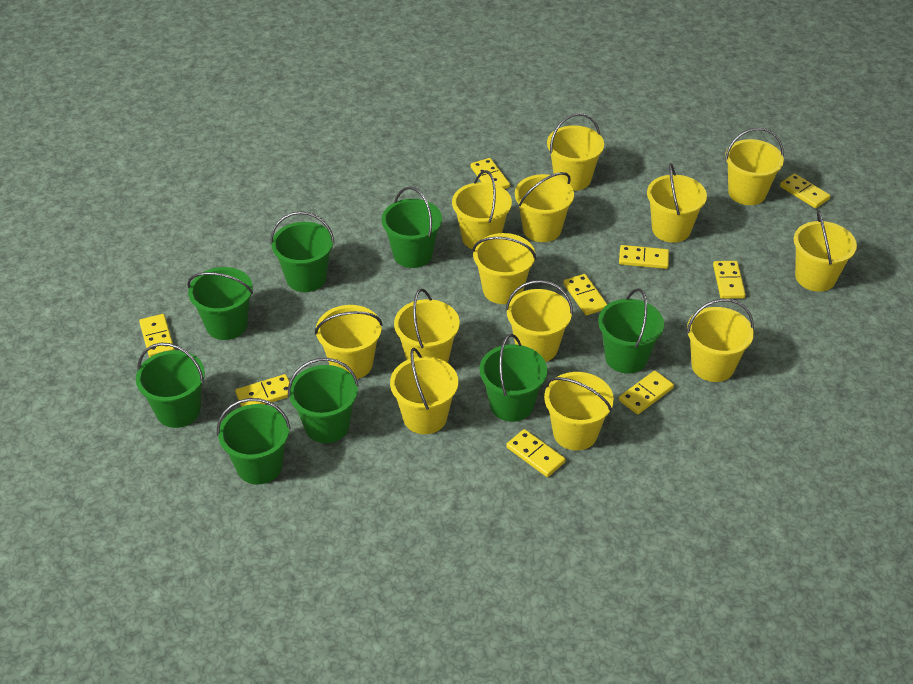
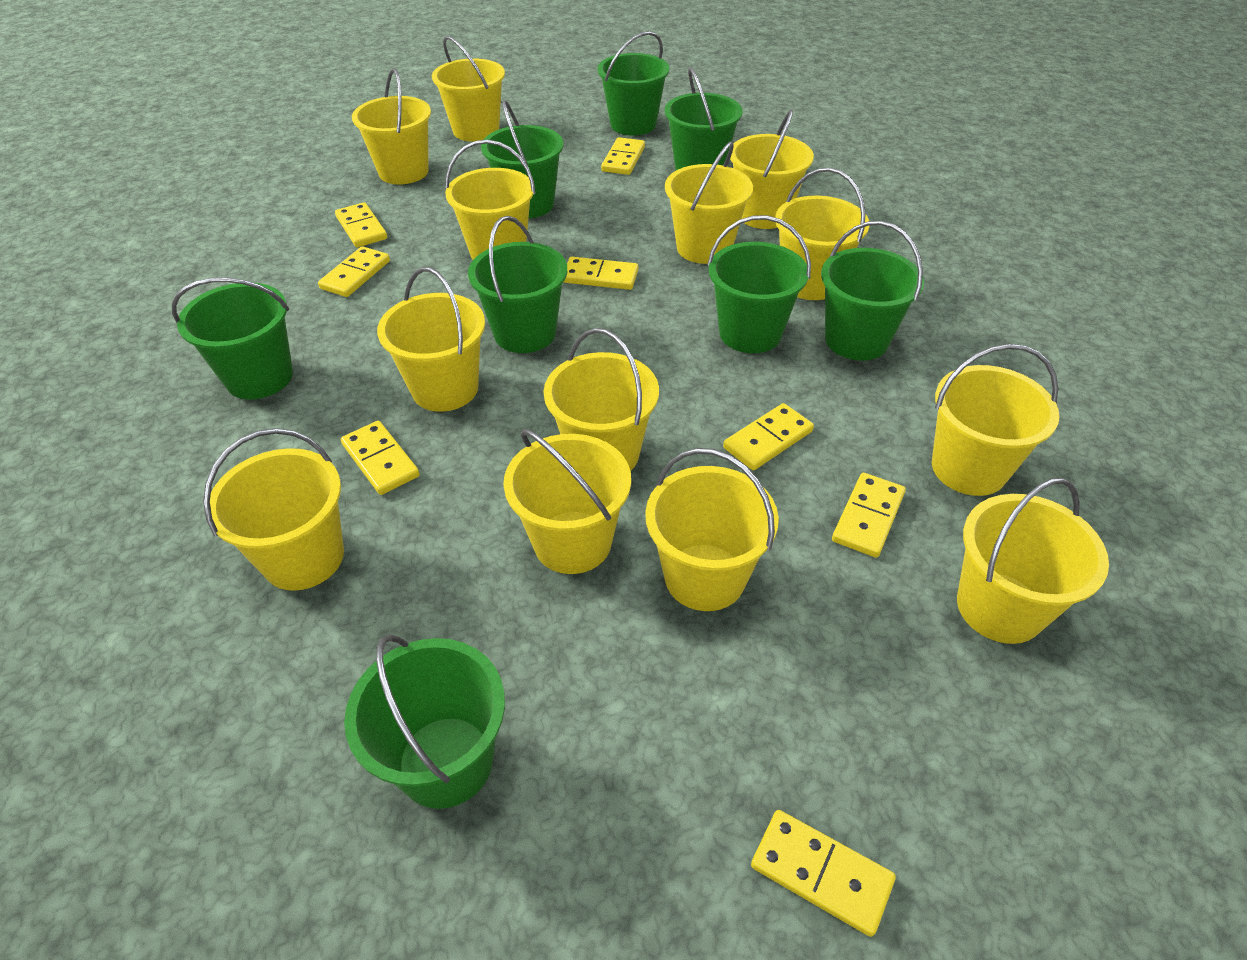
yellow domino: 9 -> 8

